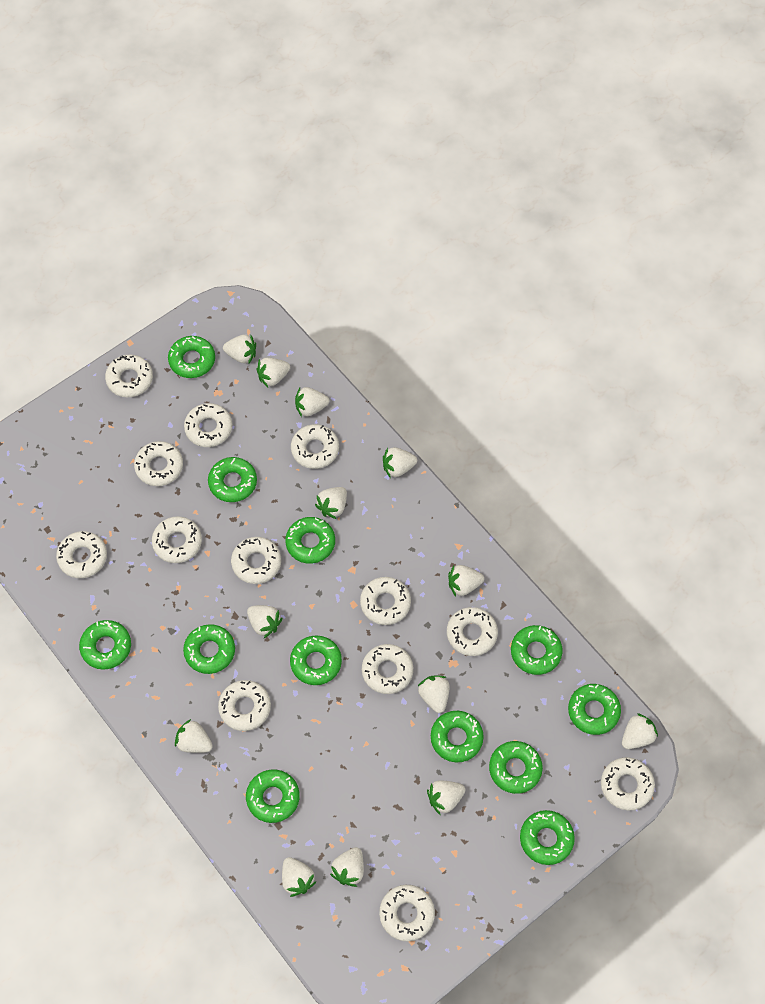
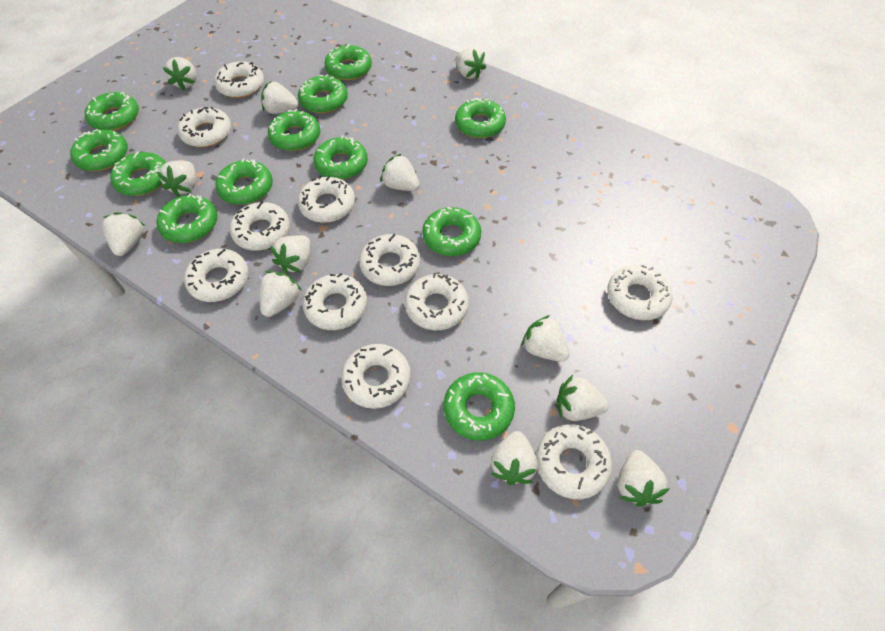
white donut: 13 -> 11
white strawberry: 13 -> 12

